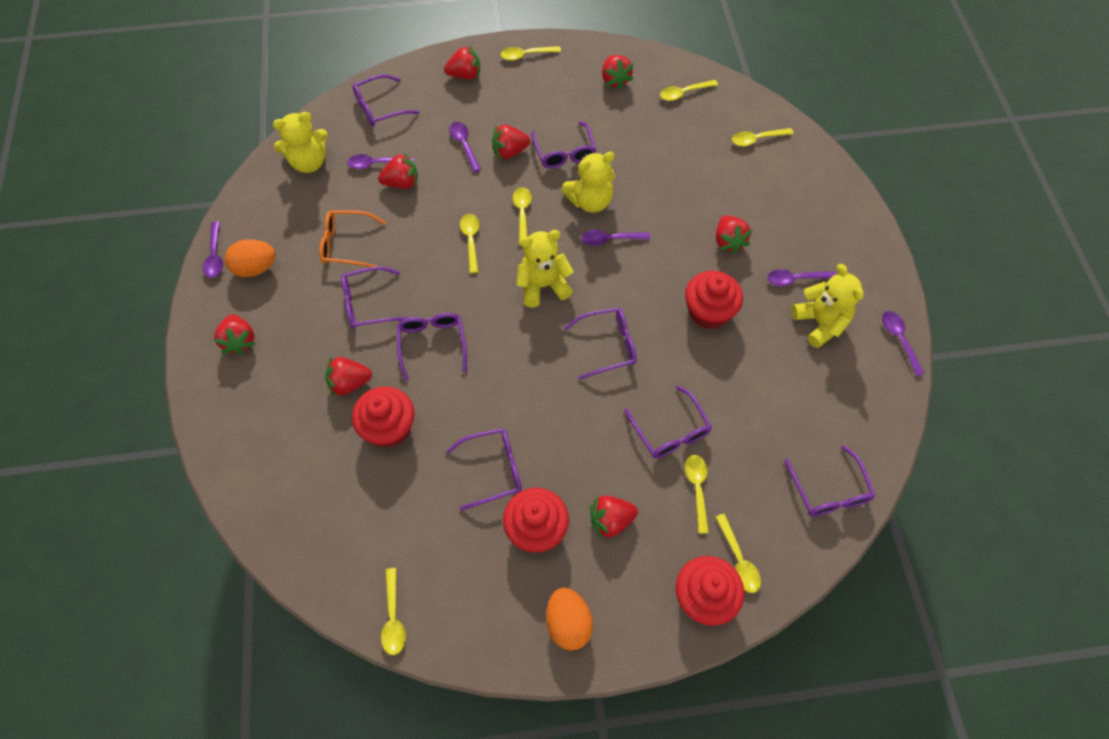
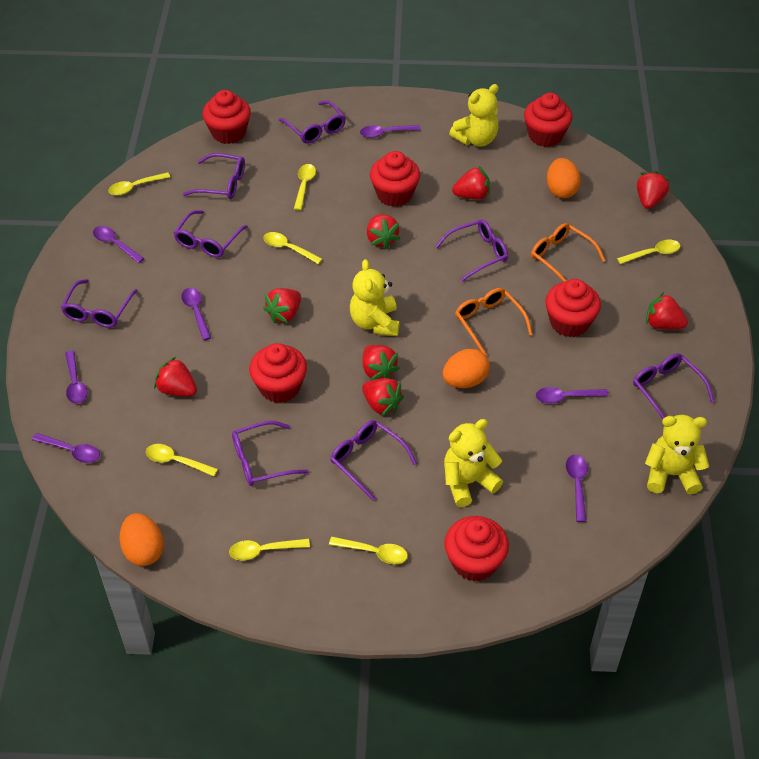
orange egg: 2 -> 3
orange glasses: 1 -> 2
purple spoon: 6 -> 7
red cupcake: 4 -> 6
yellow spoon: 8 -> 7

